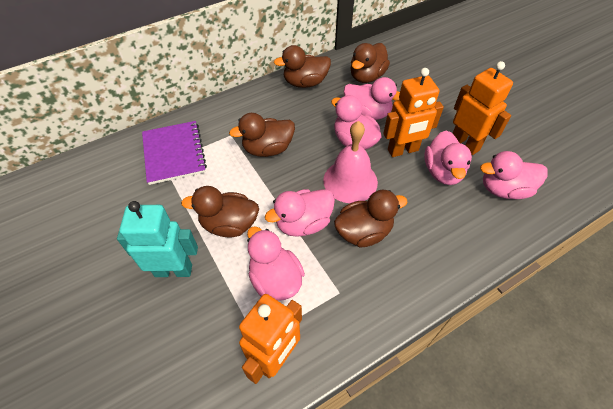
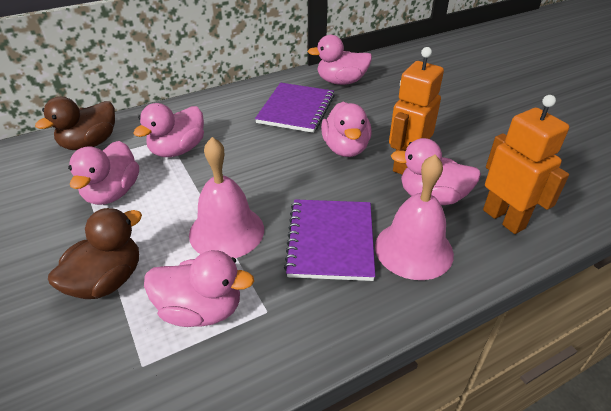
brown duck: 5 -> 2
orange robot: 3 -> 2
pink bell: 1 -> 2
purple notebook: 1 -> 2
turquoise robot: 1 -> 0

